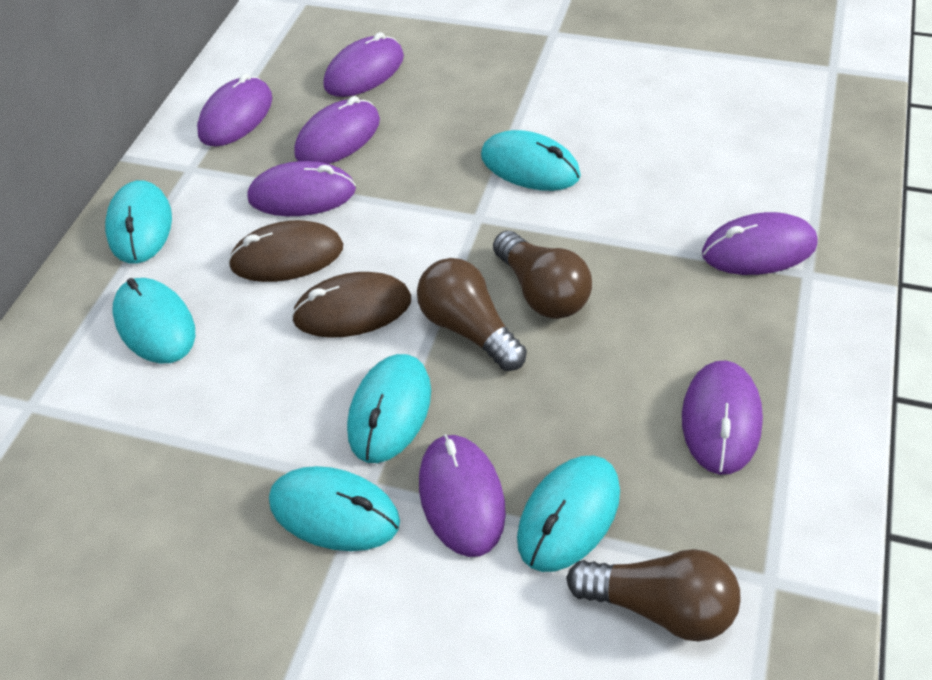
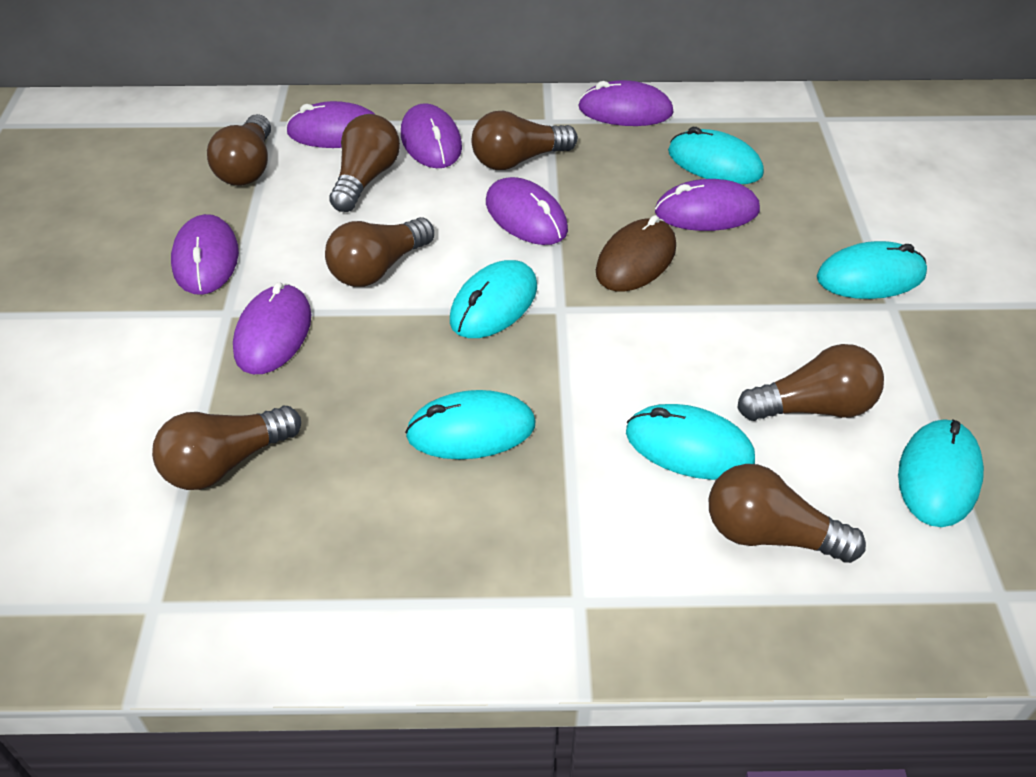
brown light bulb: 3 -> 7
brown mouse: 2 -> 1

